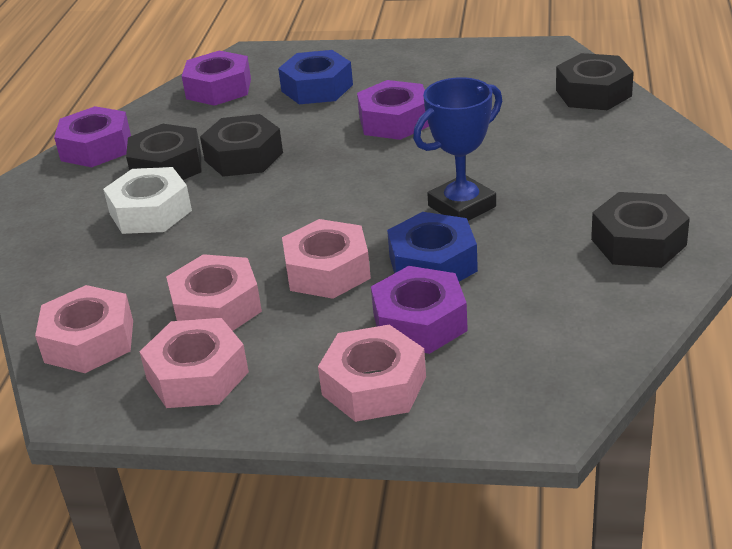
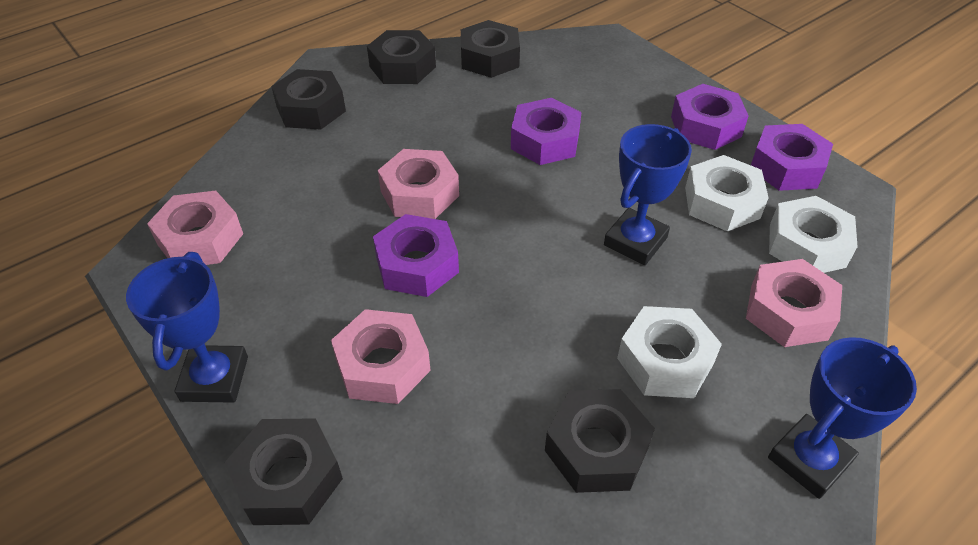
black nut: 4 -> 5
blue nut: 2 -> 0
blue trophy: 1 -> 3
pink nut: 5 -> 4
white nut: 1 -> 3

